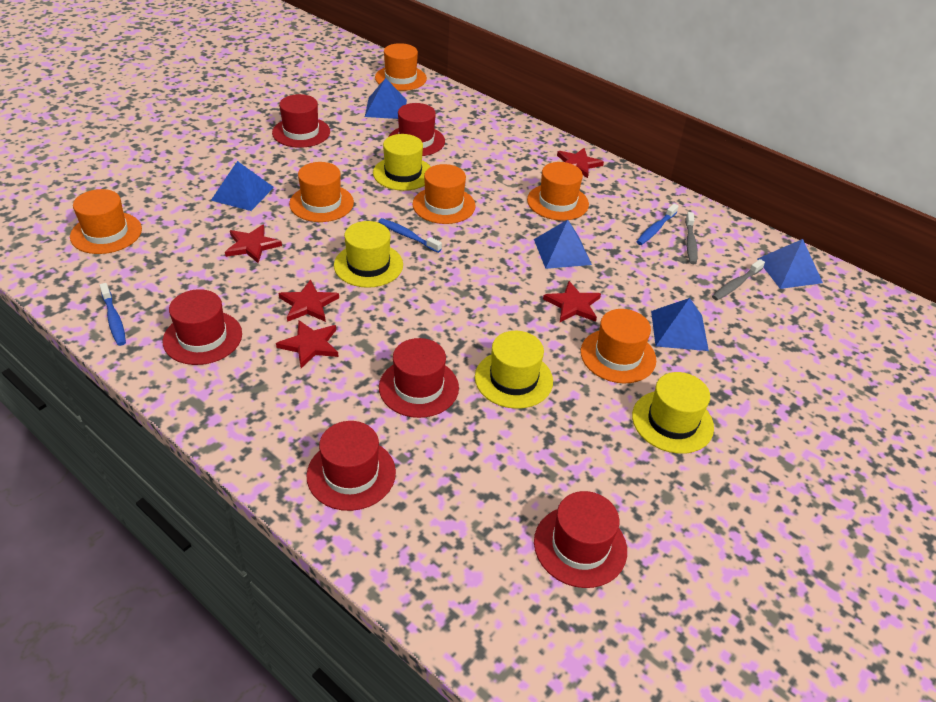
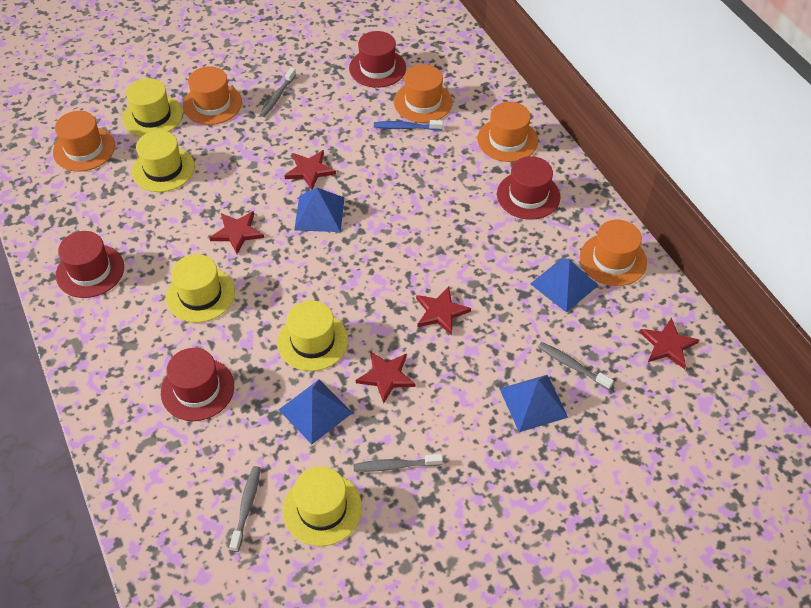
blue pyramid: 5 -> 4
blue toothbrush: 3 -> 1
grey toothbrush: 2 -> 4
orange hat: 6 -> 5
red hat: 6 -> 4
yellow hat: 4 -> 5

